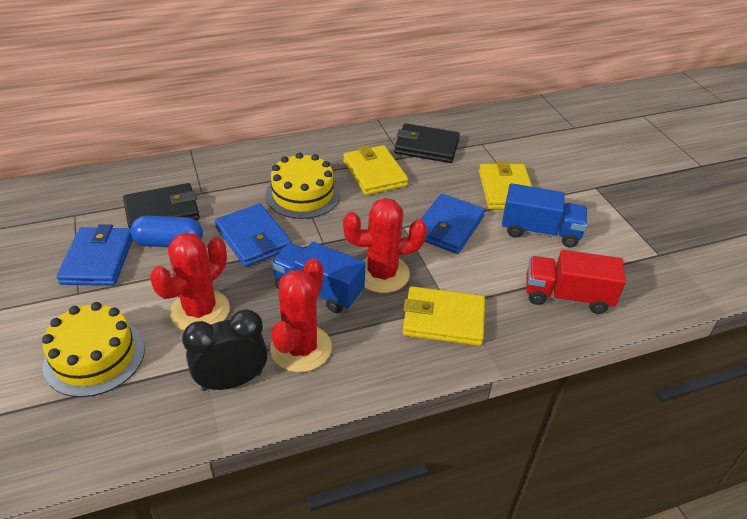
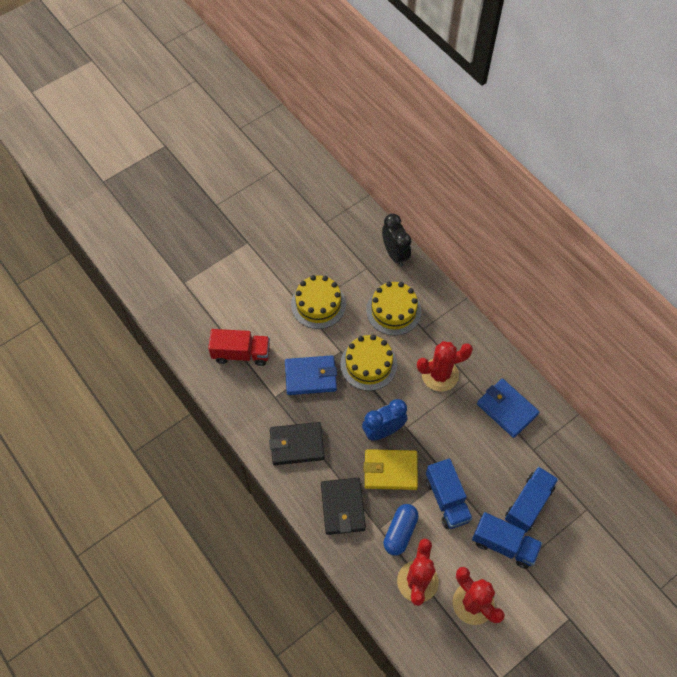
blue clock: 0 -> 1
blue truck: 2 -> 3
blue wallet: 3 -> 2
yellow cake: 2 -> 3
yellow wallet: 3 -> 1

